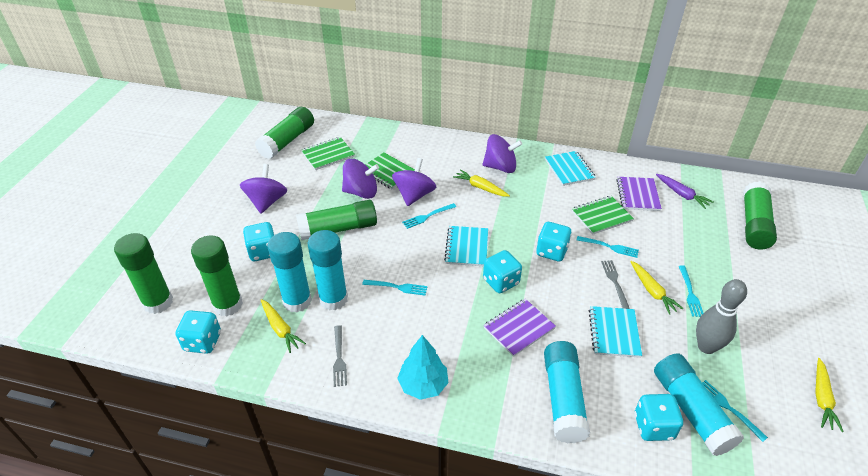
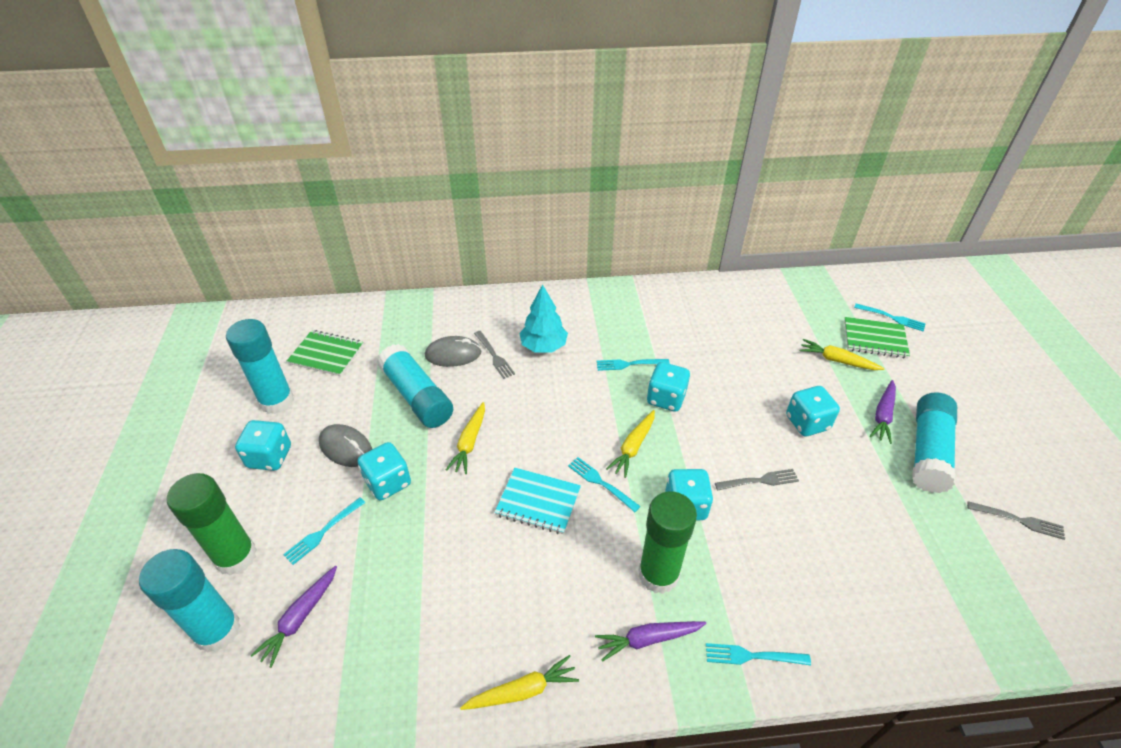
green glue stick: 5 -> 2
green notebook: 3 -> 2
grey bowling pin: 1 -> 0
grey fork: 2 -> 3
grey mouse: 0 -> 2
purple carrot: 1 -> 3
purple notebook: 2 -> 0
purple spinning top: 4 -> 0
turquoise notebook: 3 -> 1

